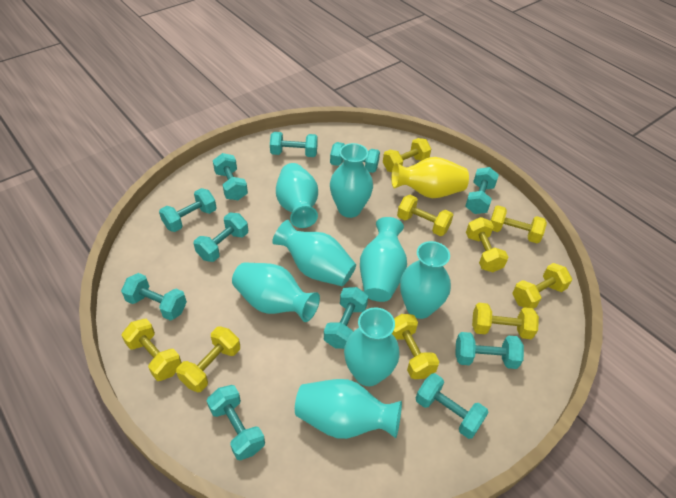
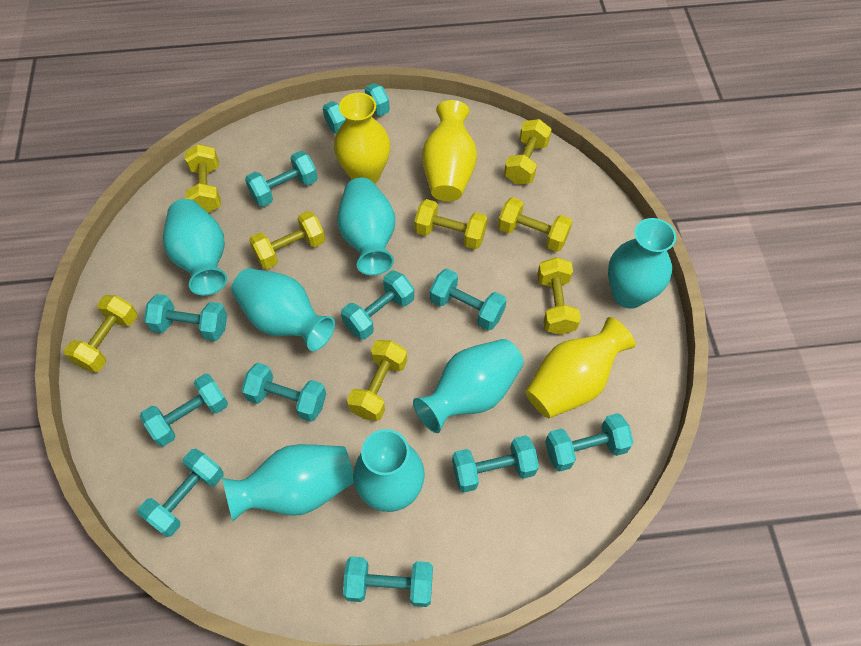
turquoise vase: 8 -> 7
yellow dumbbell: 9 -> 8
yellow vase: 1 -> 3

